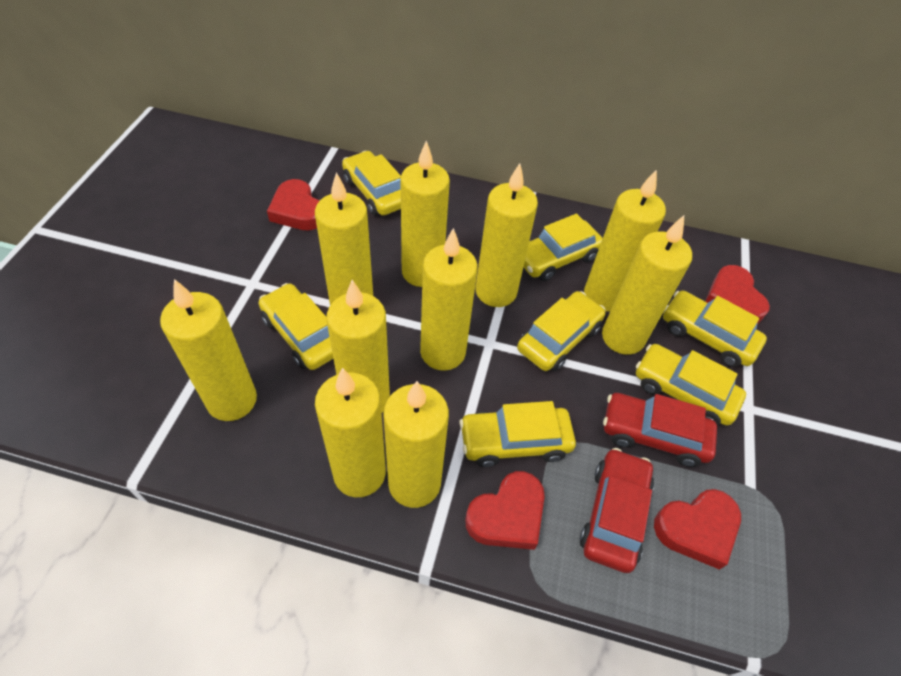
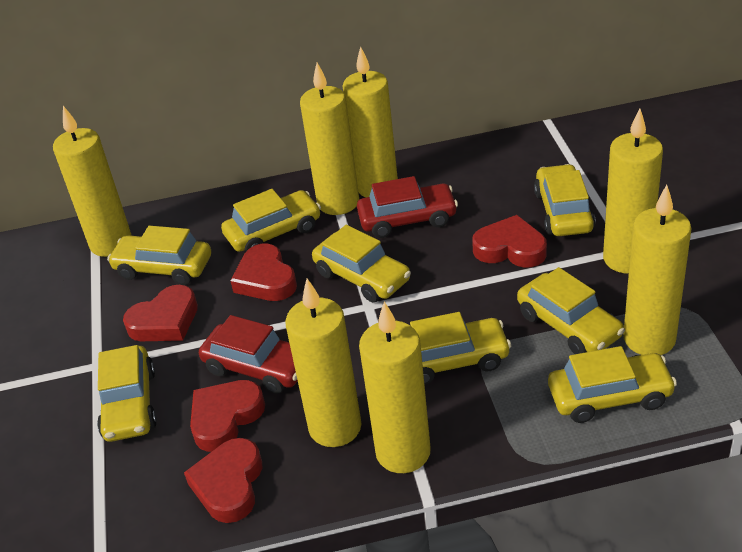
red heart: 4 -> 5
yellow candle: 10 -> 7
yellow car: 7 -> 8

